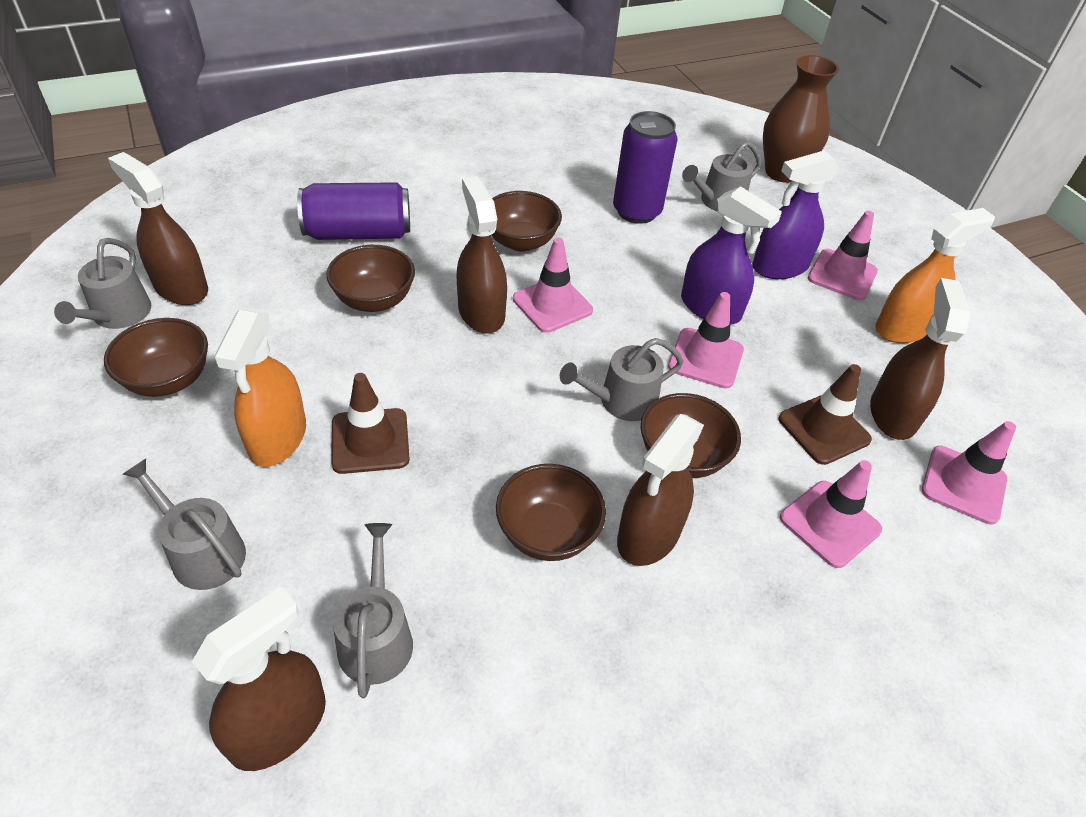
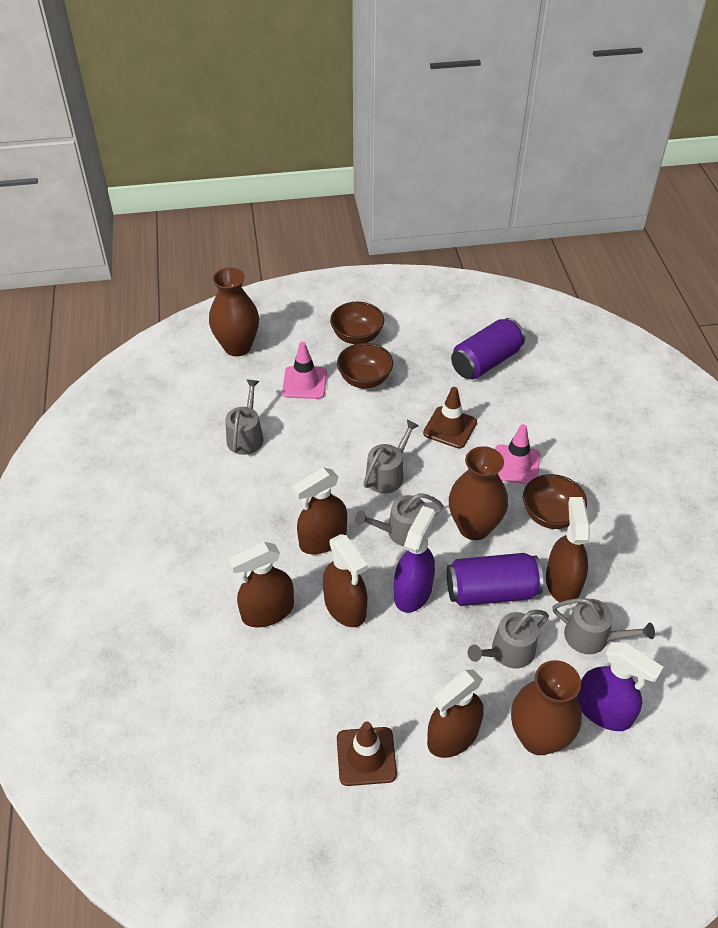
brown bowl: 5 -> 3
brown vase: 1 -> 3
orange spray bottle: 2 -> 0
pink traffic cone: 5 -> 2

